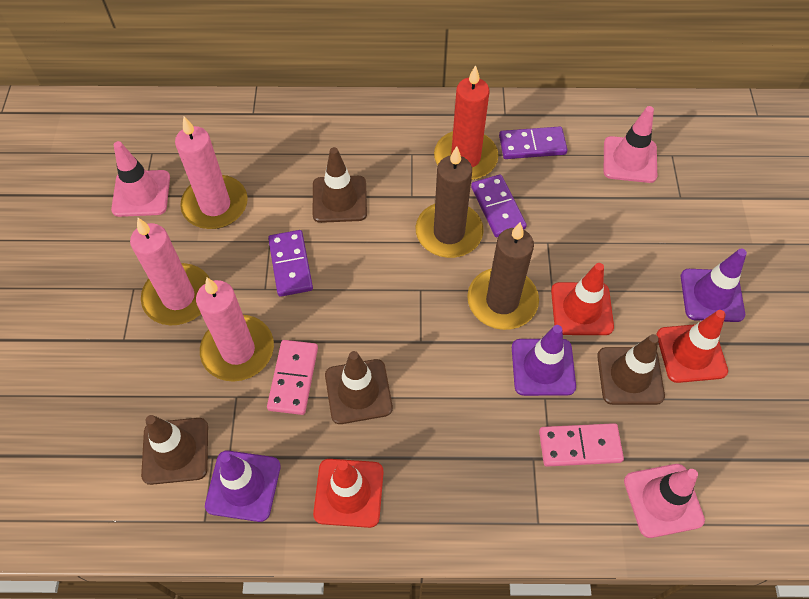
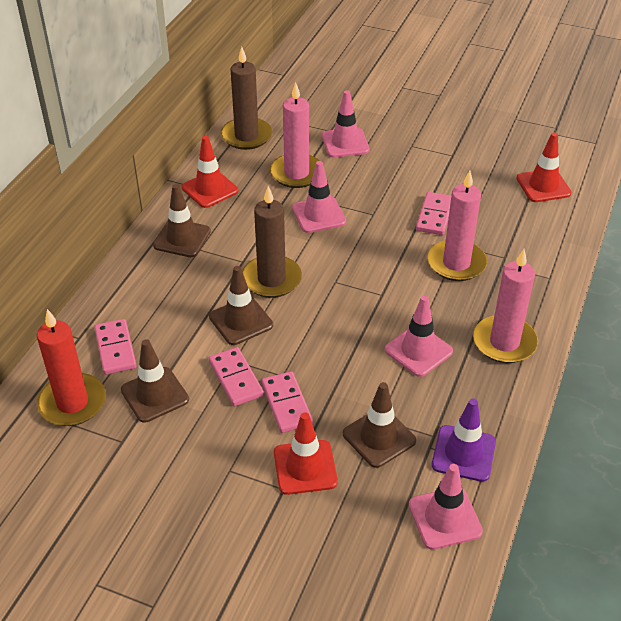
pink domino: 2 -> 4
pink traffic cone: 3 -> 4
purple domino: 3 -> 0
purple traffic cone: 3 -> 1

